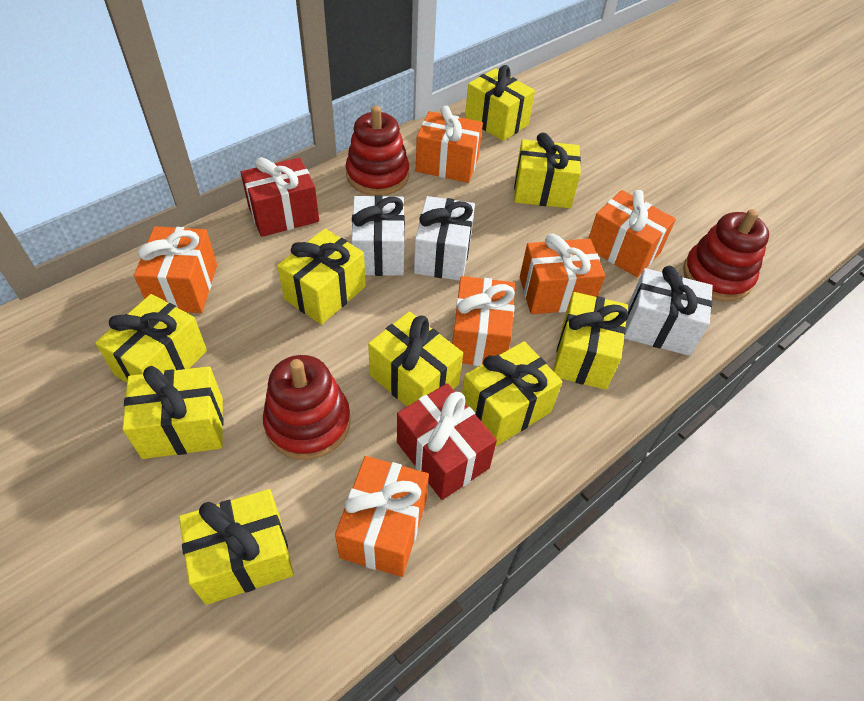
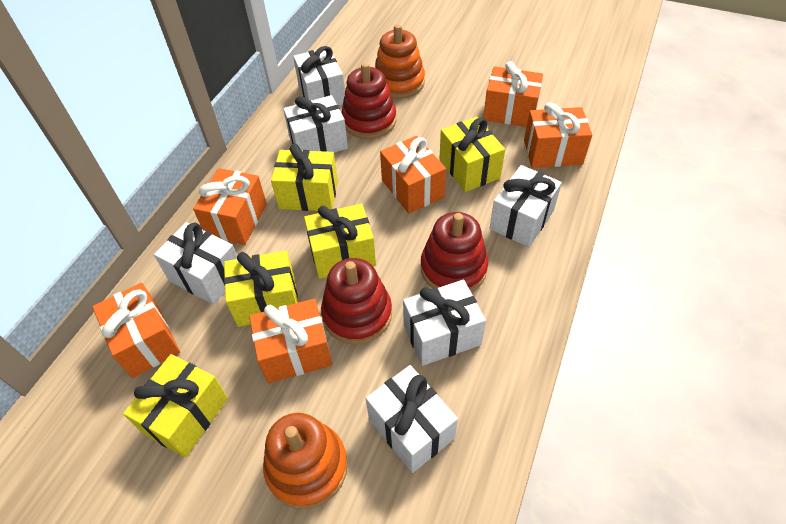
orange stacking toy: 0 -> 2
red gift: 2 -> 0
white gift: 3 -> 6
yellow gift: 9 -> 5

